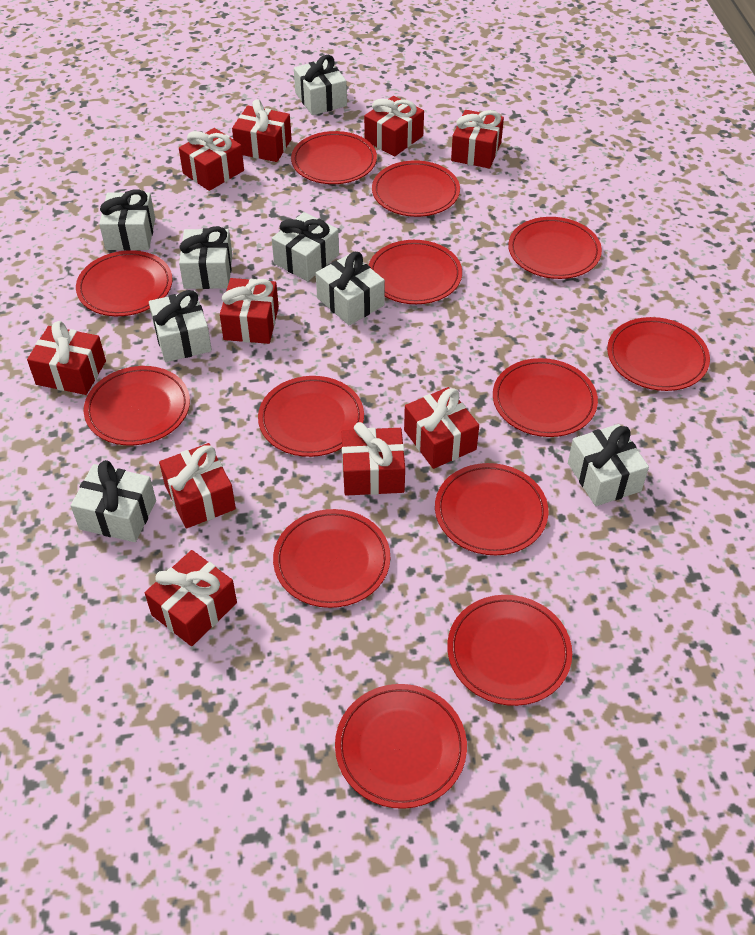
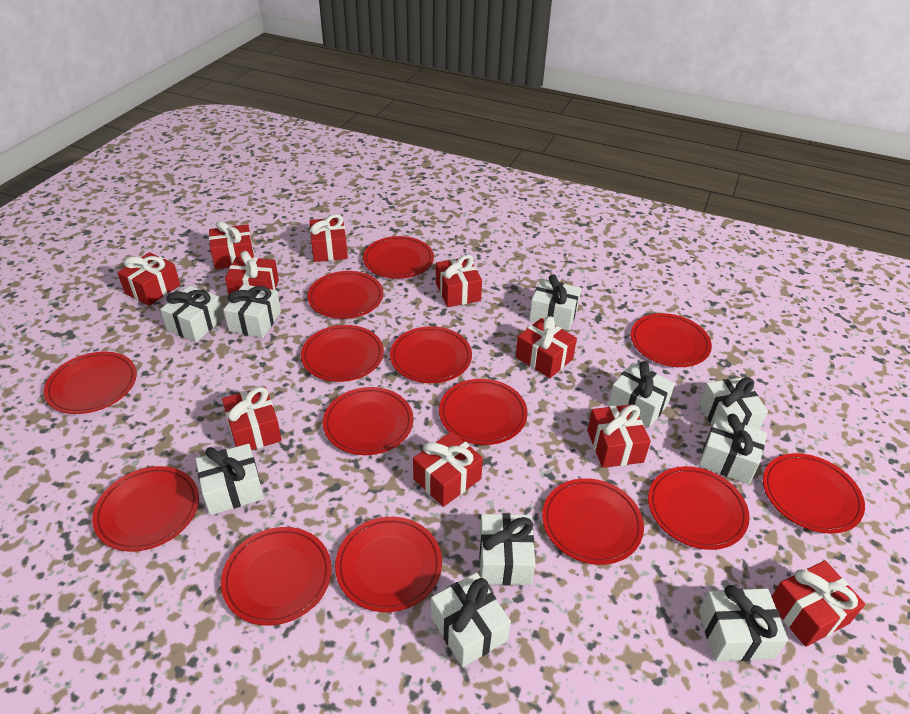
red plate: 13 -> 14
white gift: 8 -> 10

